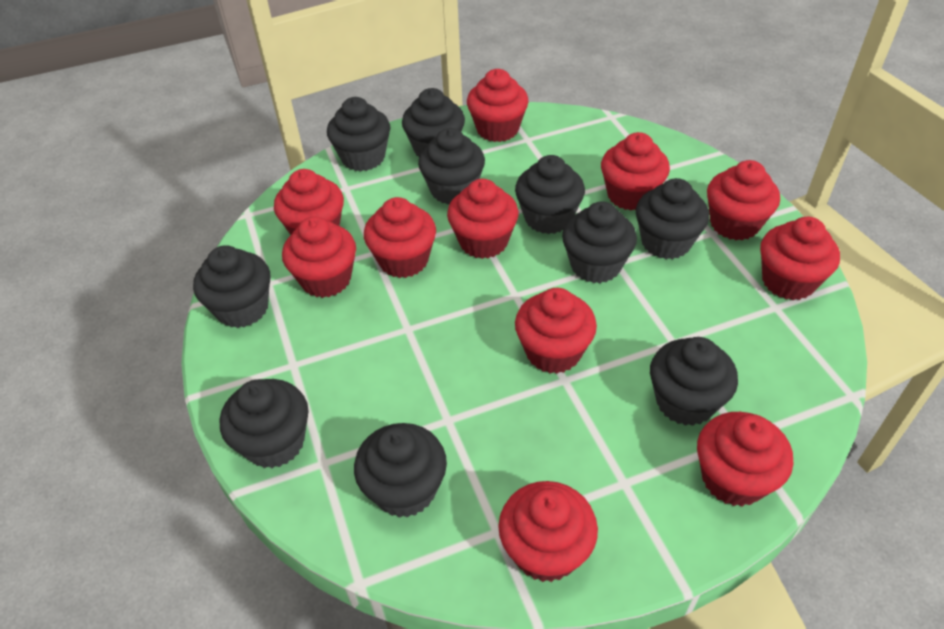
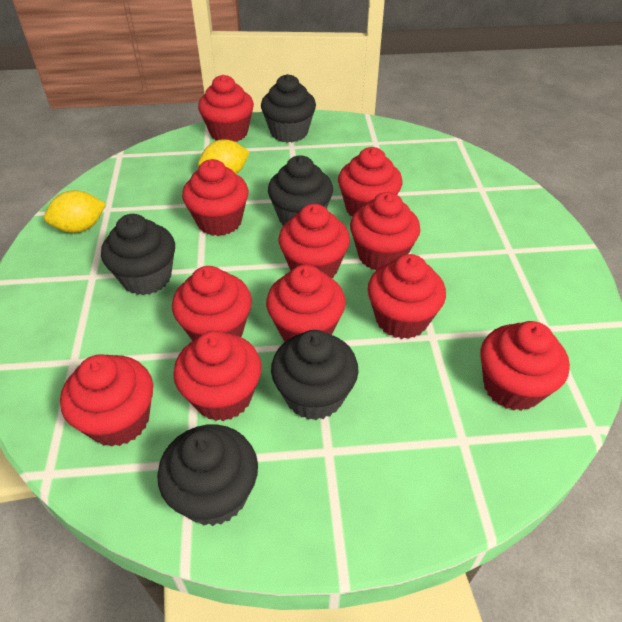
black cupcake: 10 -> 5
yellow lemon: 0 -> 2

